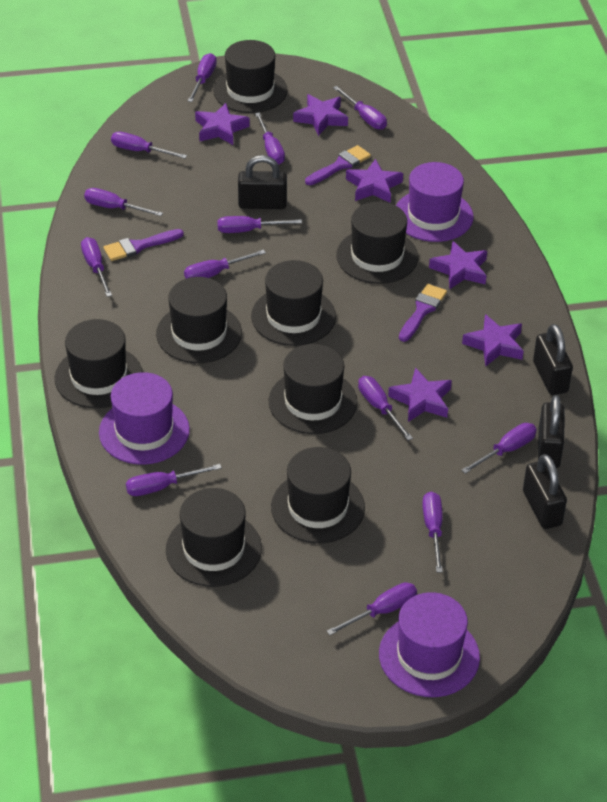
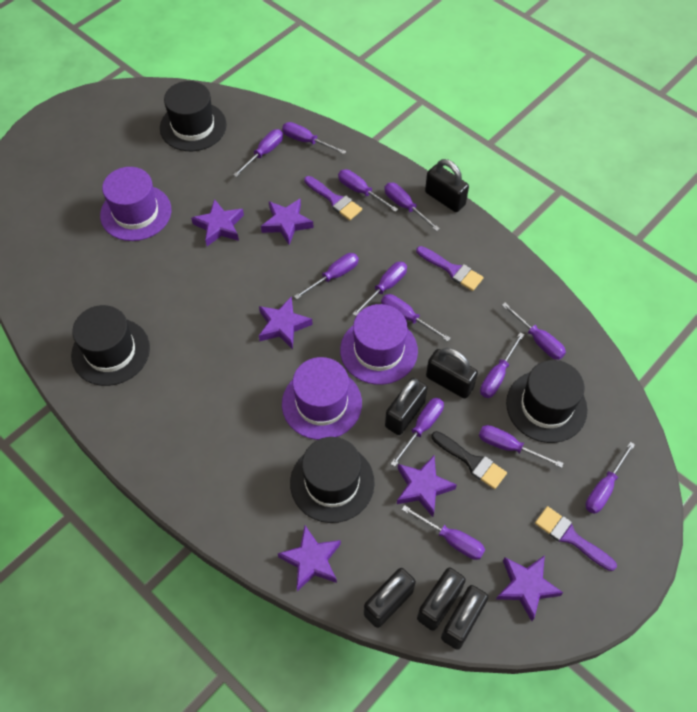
black brush: 0 -> 1
black hat: 8 -> 4
black padlock: 4 -> 6

